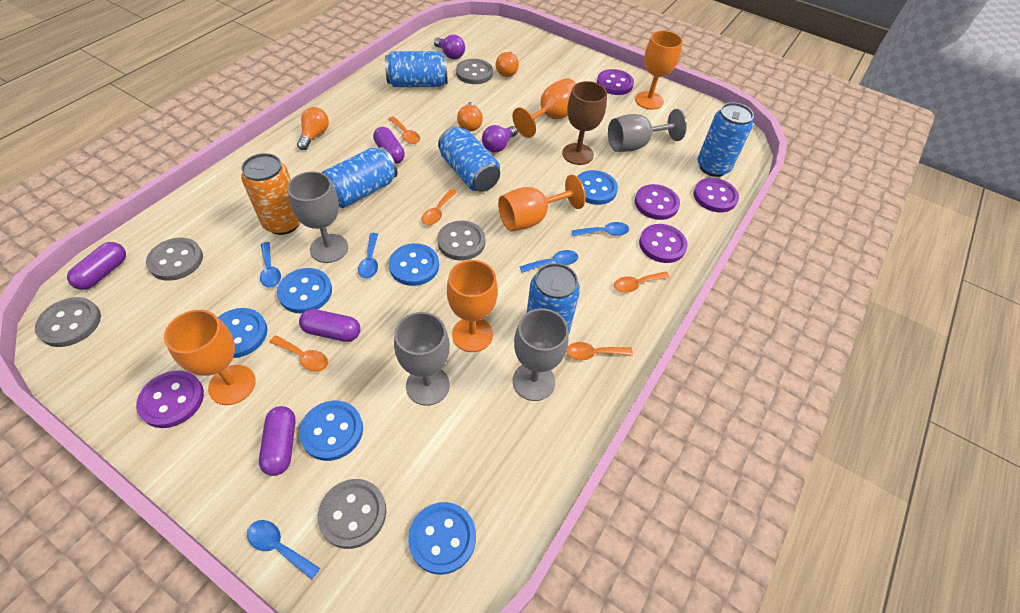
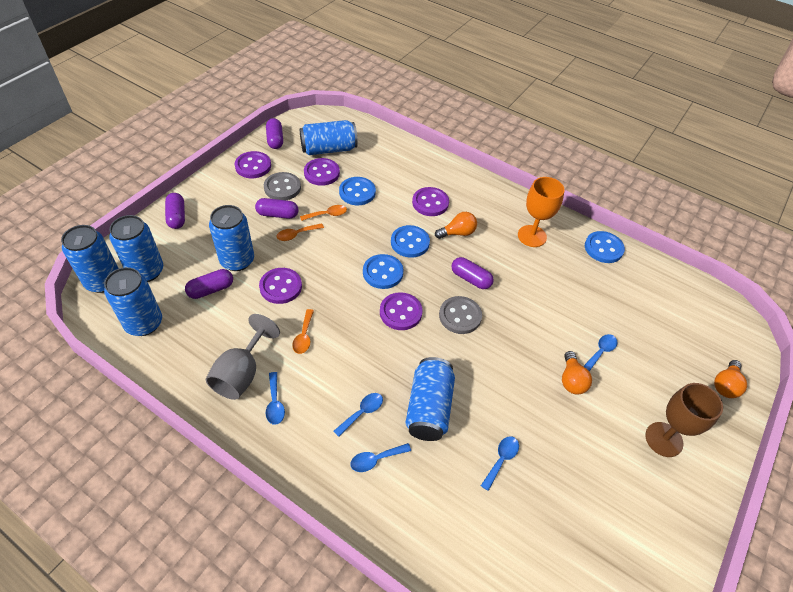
blue button: 6 -> 4
blue can: 5 -> 6
grey button: 5 -> 2
grey goblet: 4 -> 1
orange can: 1 -> 0
orange goblet: 5 -> 1
orange spoon: 5 -> 3
purple capsule: 4 -> 5
purple light bulb: 2 -> 0

